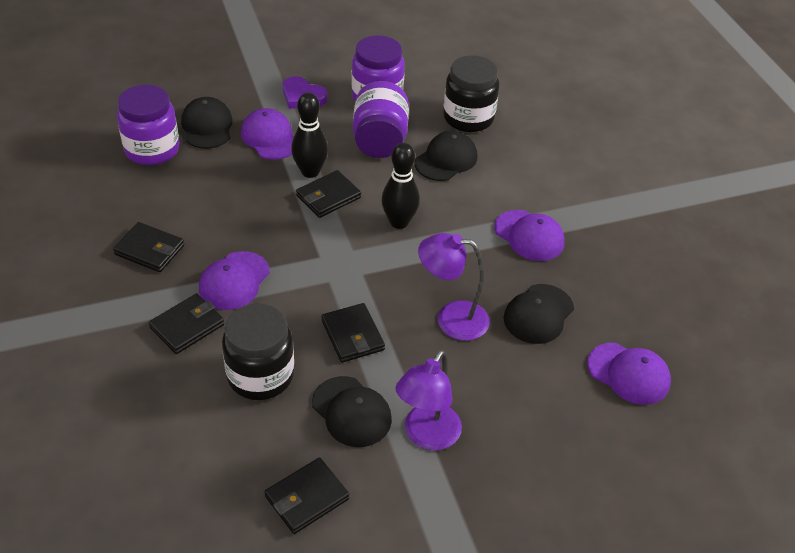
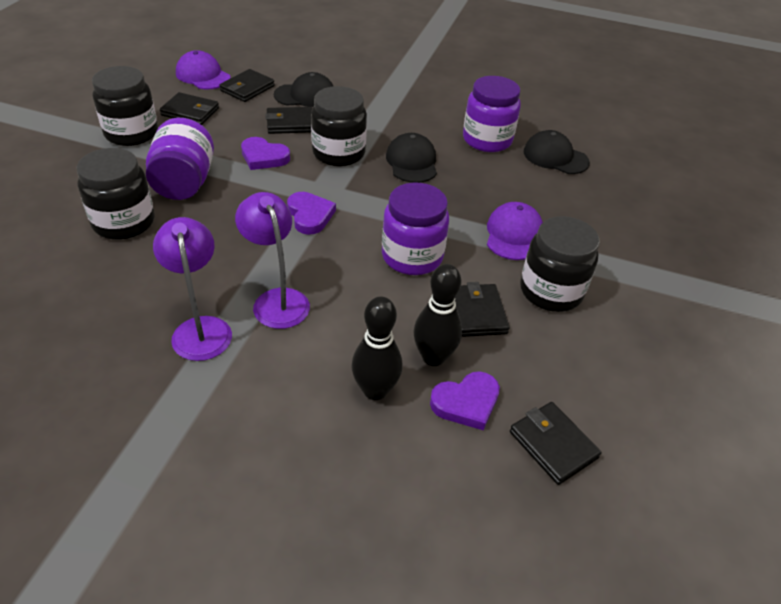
black cap: 4 -> 3
black jar: 2 -> 4
purple cap: 4 -> 2
purple heart: 1 -> 3

